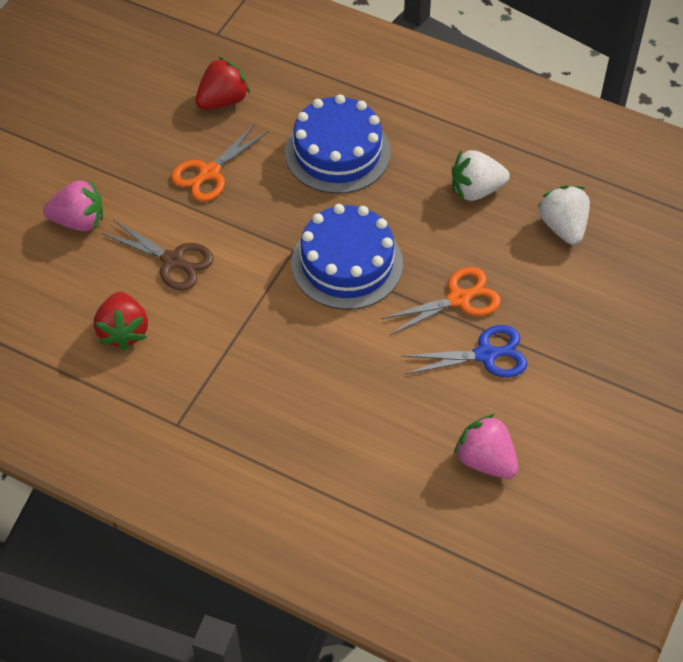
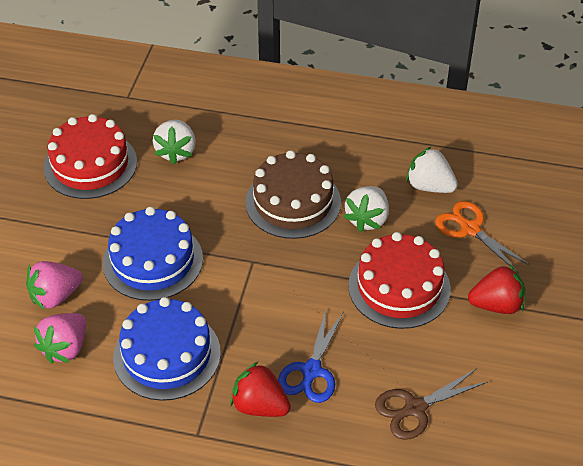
brown cake: 0 -> 1
orange scissors: 2 -> 1
red cake: 0 -> 2
white strawberry: 2 -> 3

